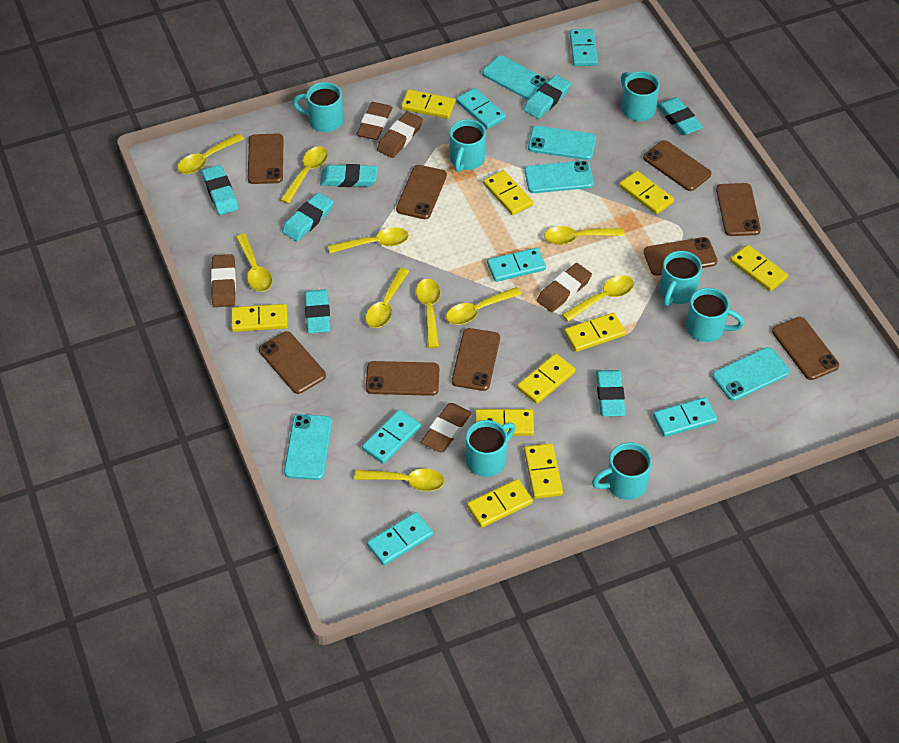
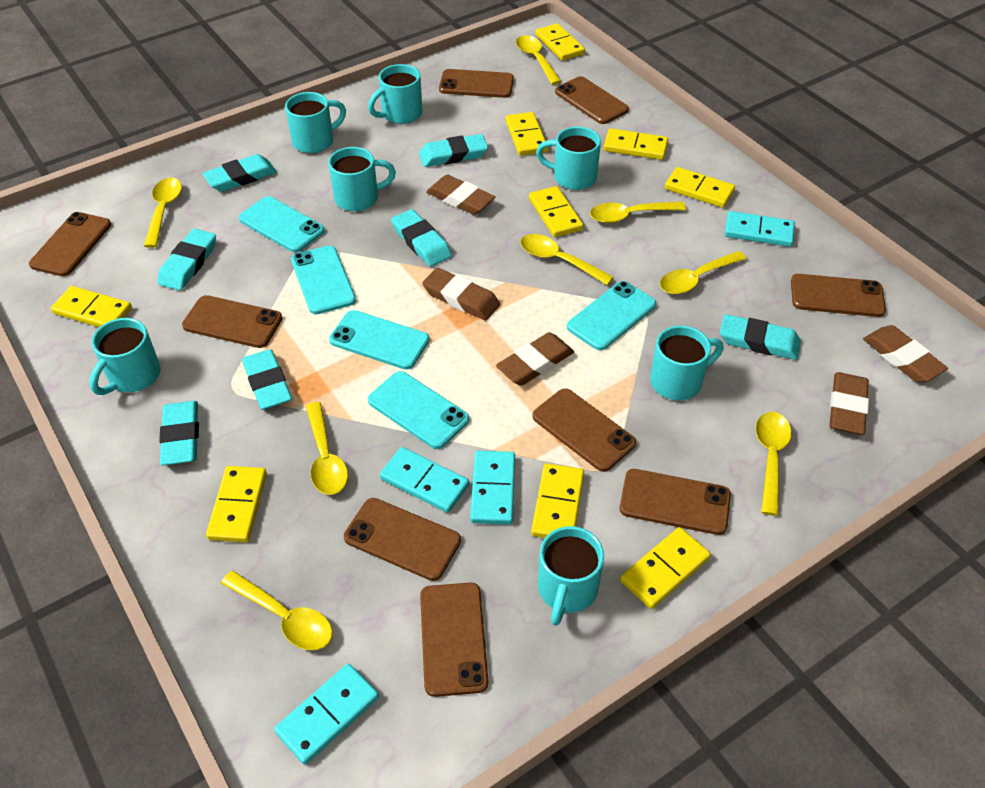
turquoise domino: 6 -> 4
yellow domino: 10 -> 9
yellow spoon: 10 -> 8

